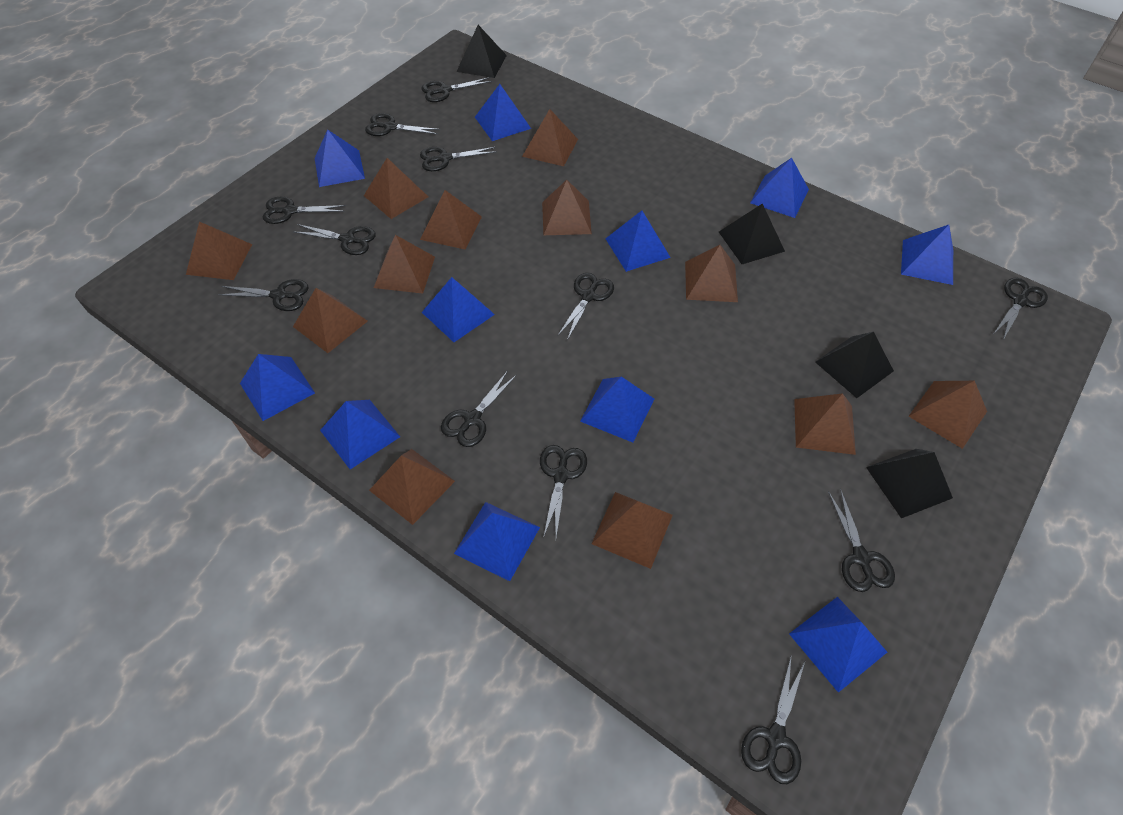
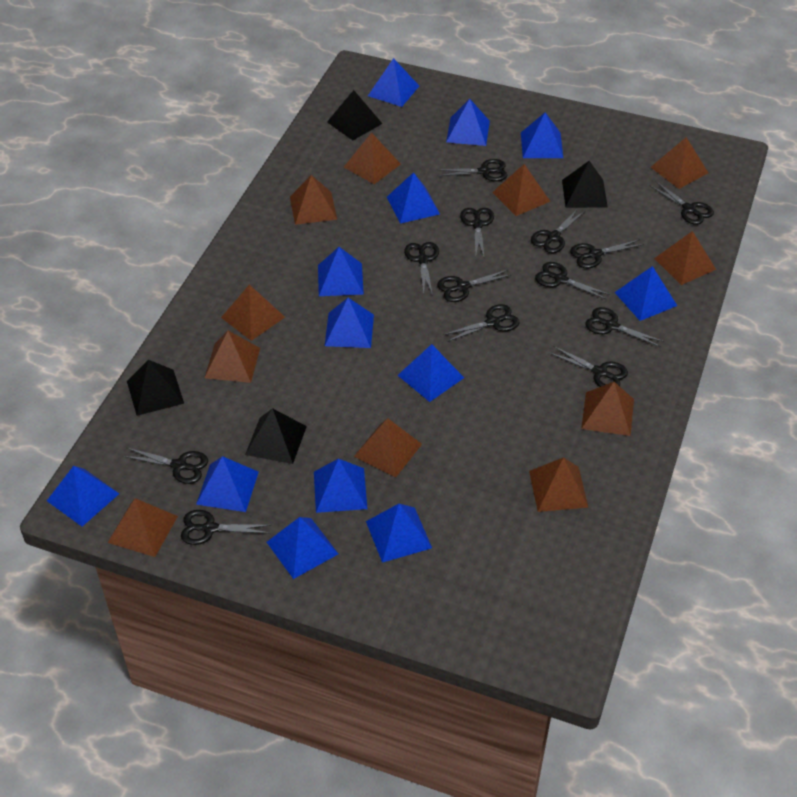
black scissors: 12 -> 13
blue pyramid: 11 -> 13
brown pyramid: 12 -> 11

